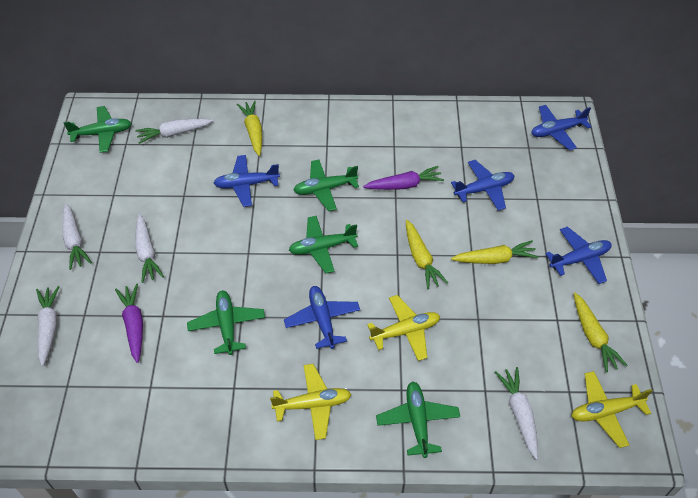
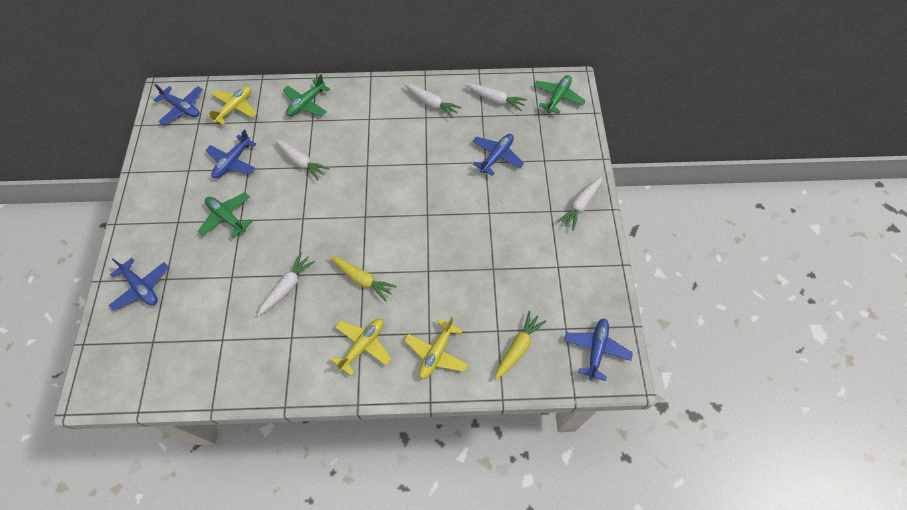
green plane: 5 -> 3
purple carrot: 2 -> 0
yellow carrot: 4 -> 2

